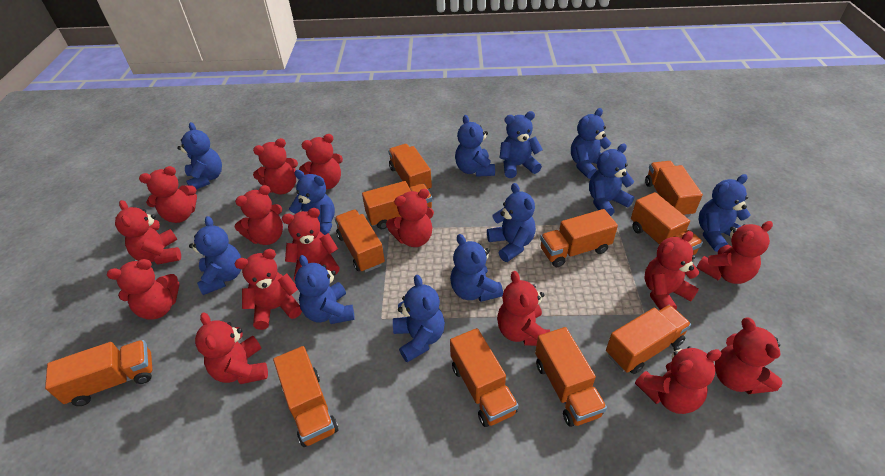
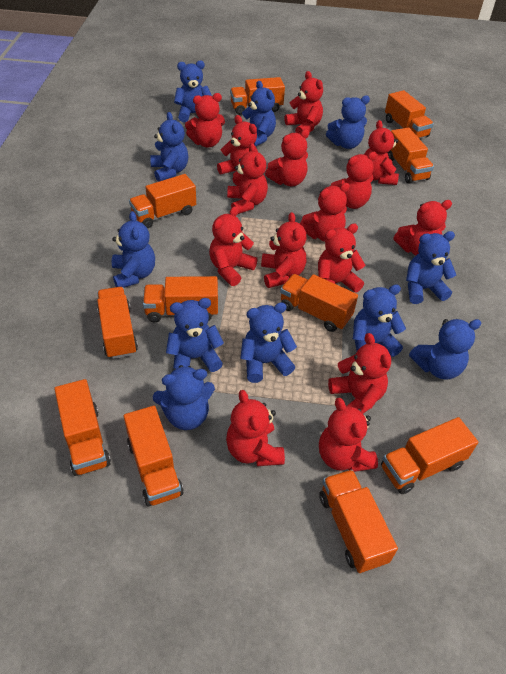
blue teddy bear: 12 -> 11

